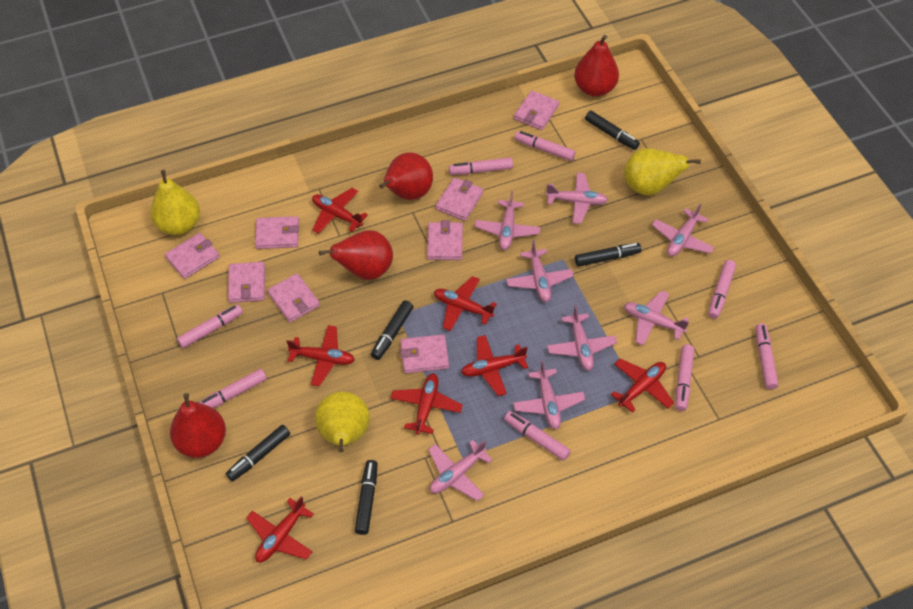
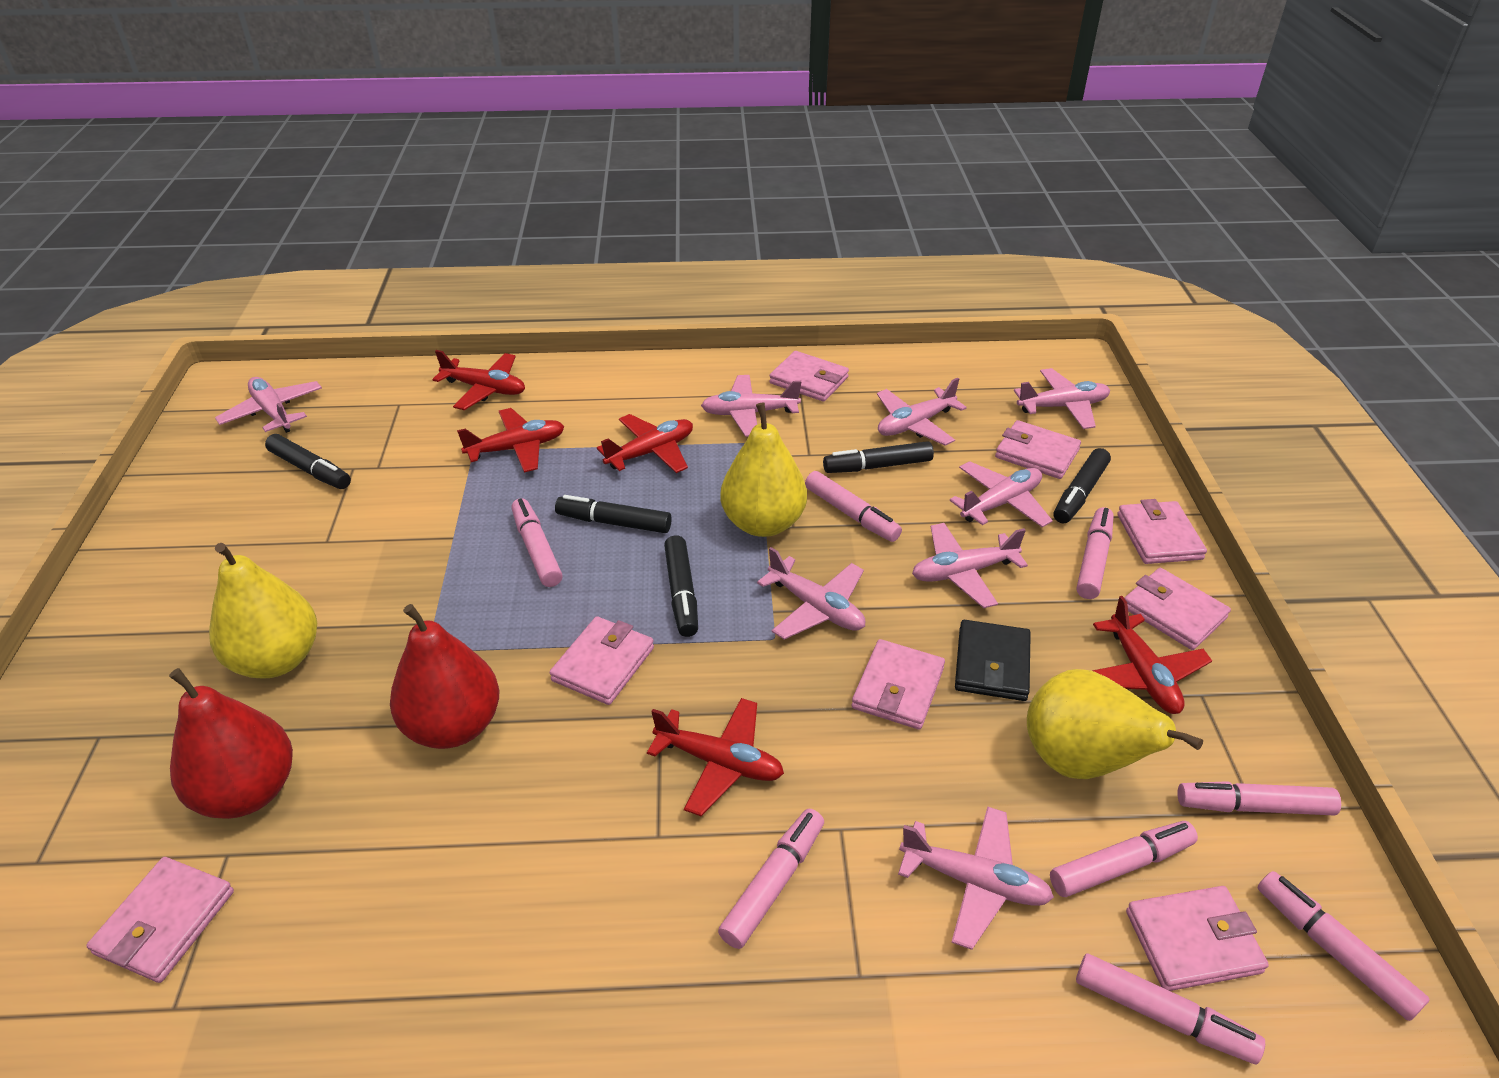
black wallet: 0 -> 1
red pear: 4 -> 2
red plane: 7 -> 5

